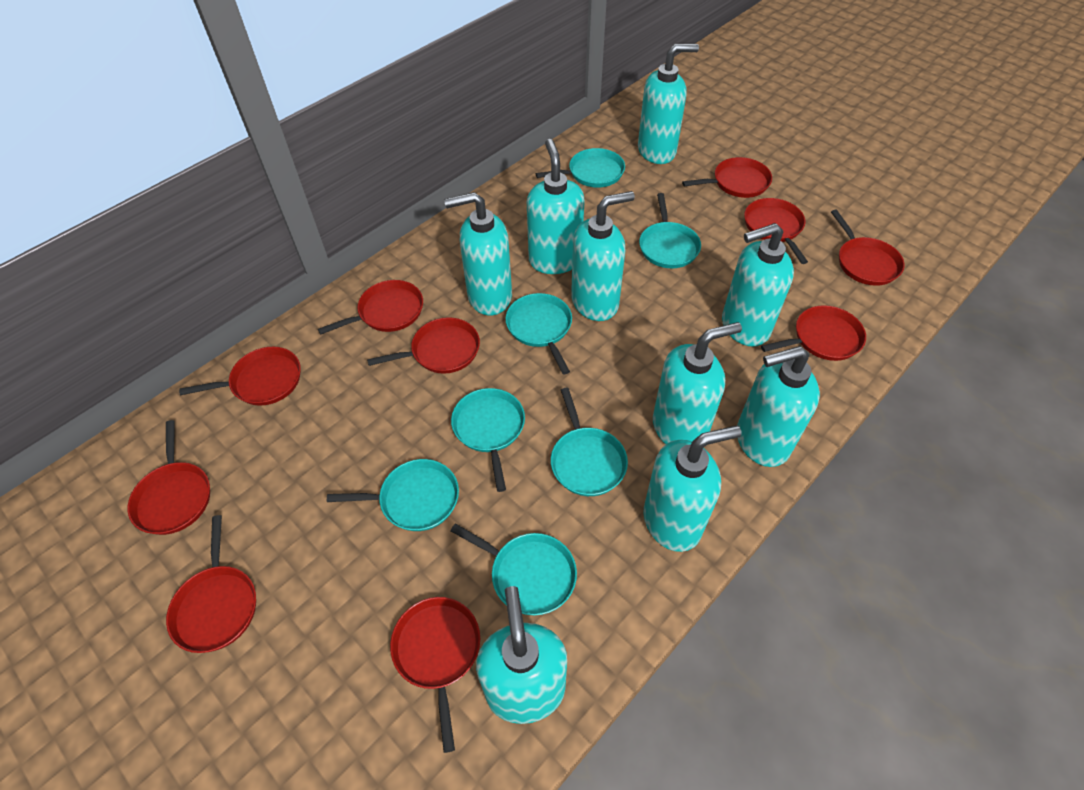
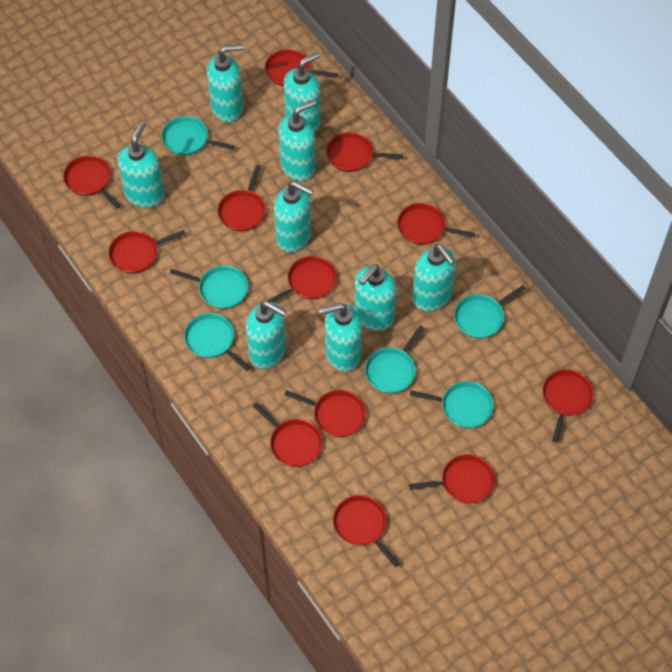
red pan: 10 -> 12
turquoise pan: 7 -> 6

